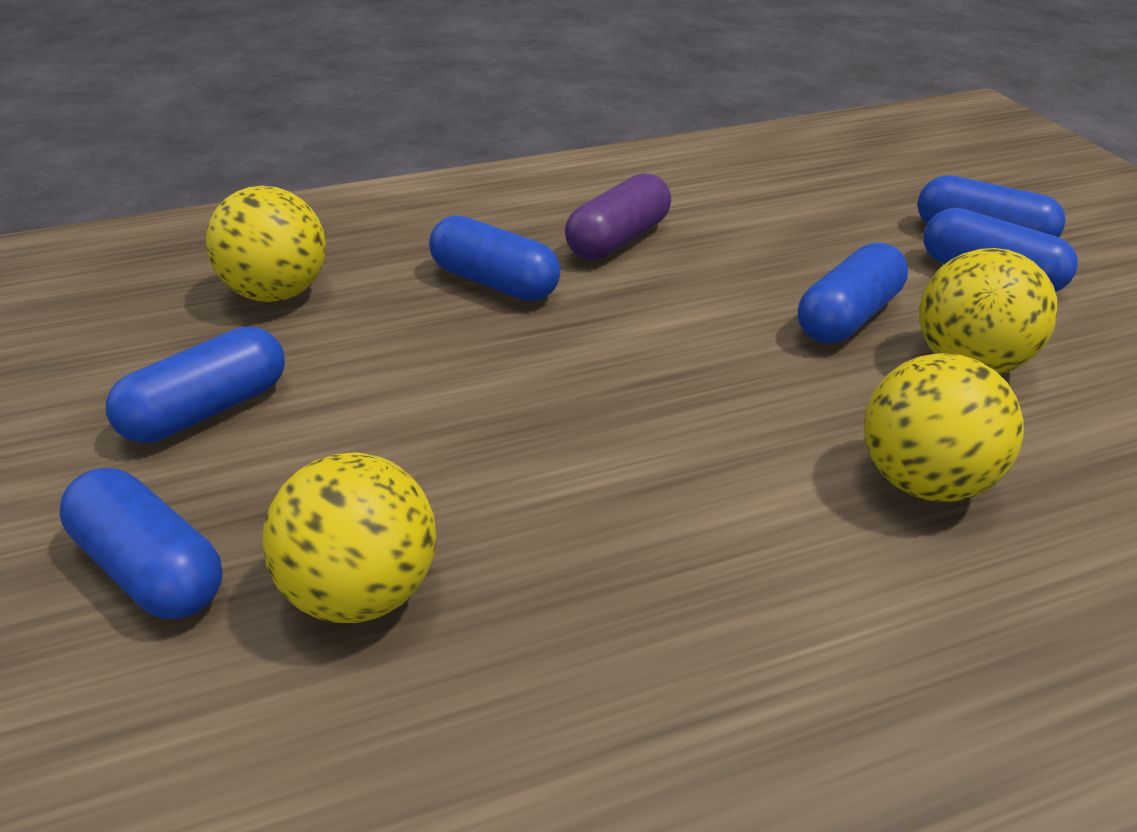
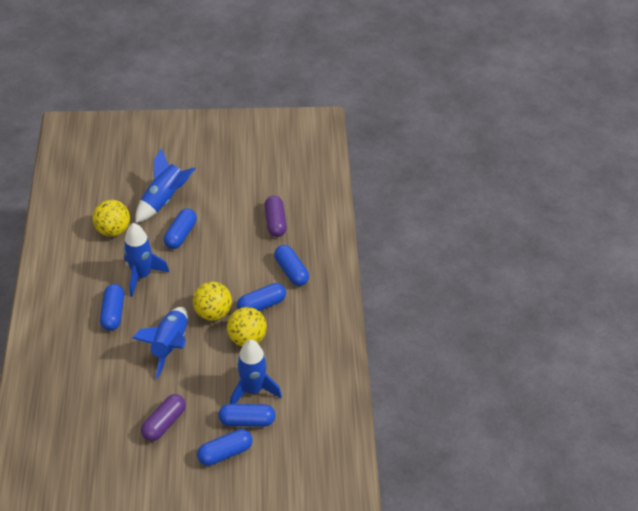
blue rocket: 0 -> 4
purple capsule: 1 -> 2
yellow ball: 4 -> 3

